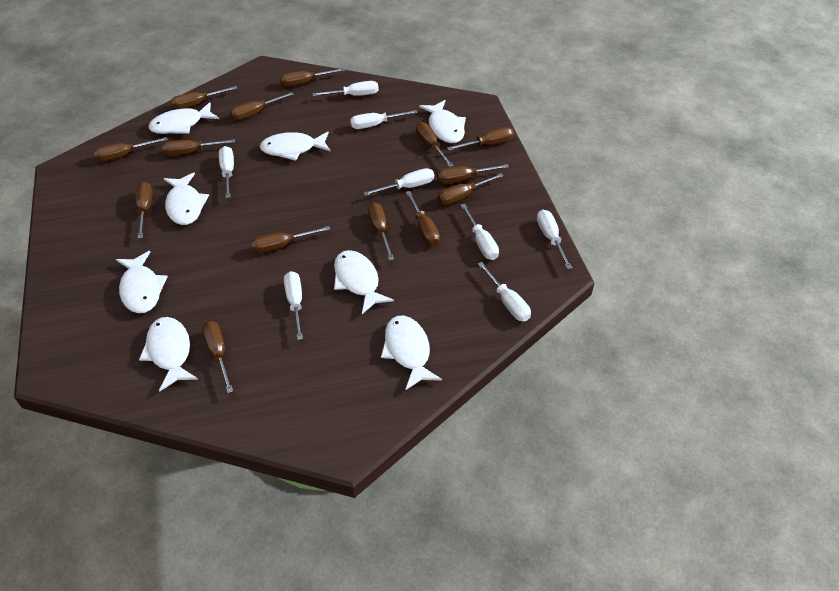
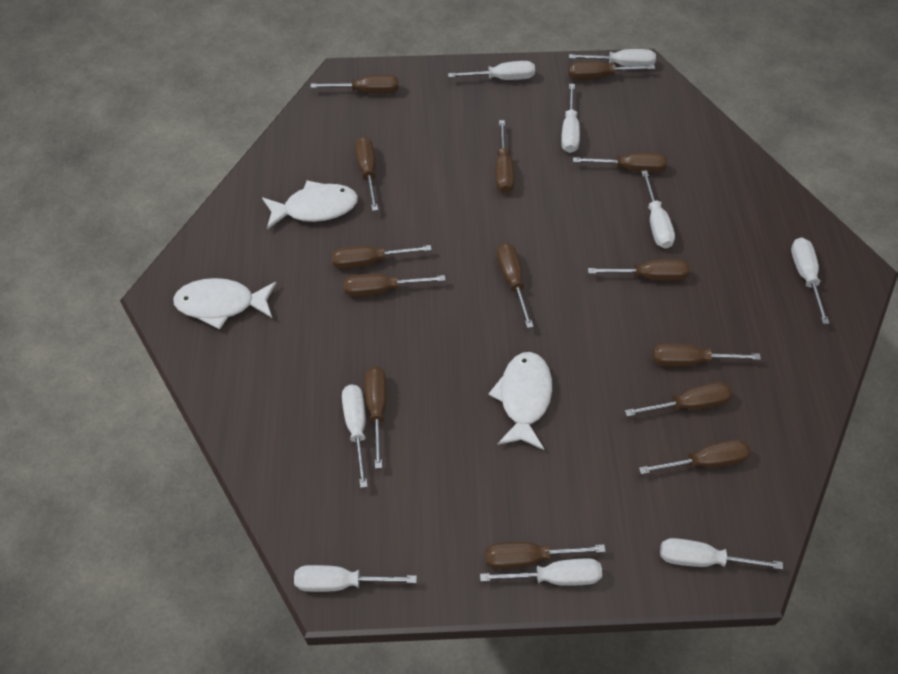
white fish: 8 -> 3
white screwdriver: 8 -> 9

